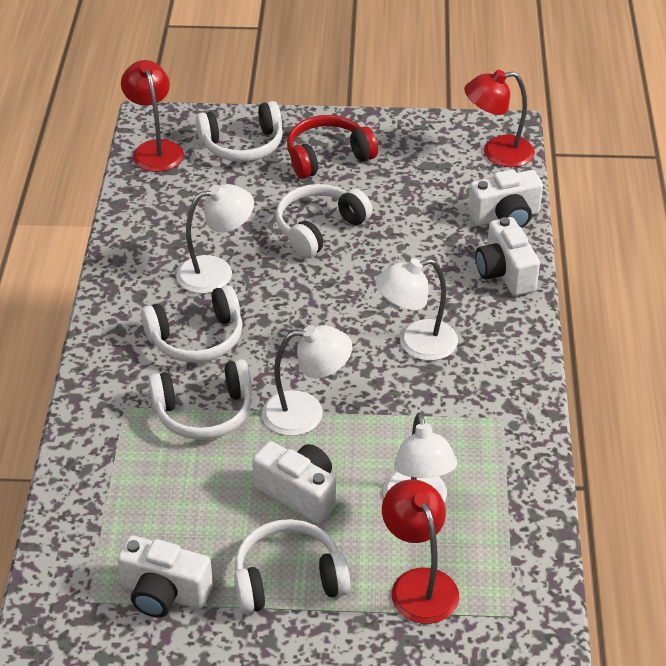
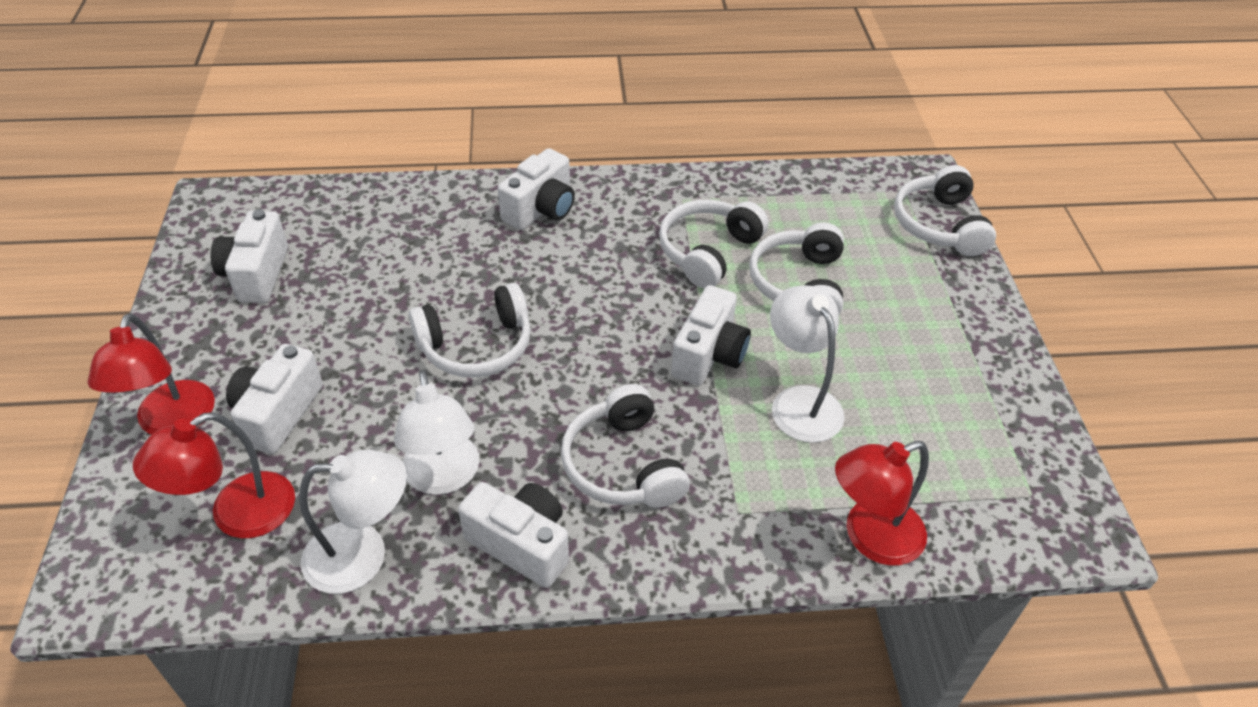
red headphones: 1 -> 0
white camera: 4 -> 5
white lamp: 4 -> 3

